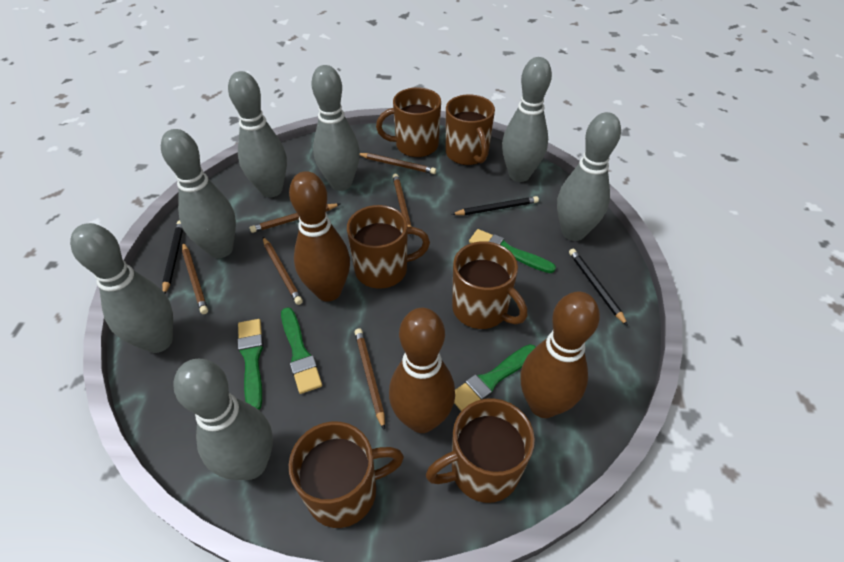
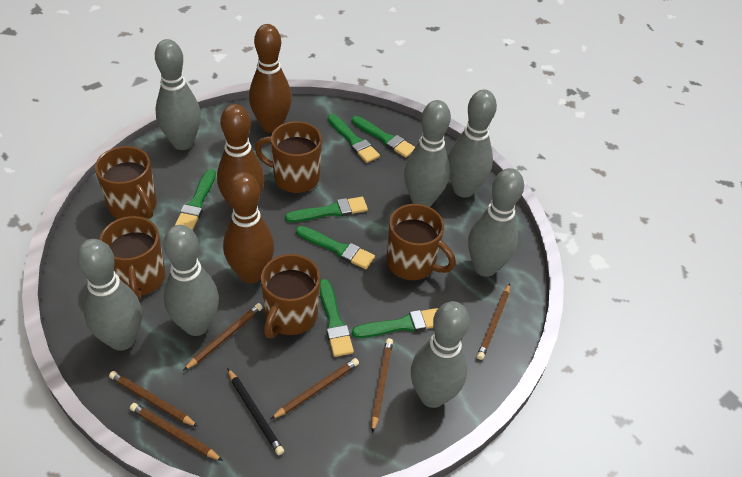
black pencil: 3 -> 1
brown mug: 6 -> 5
green brush: 4 -> 7

